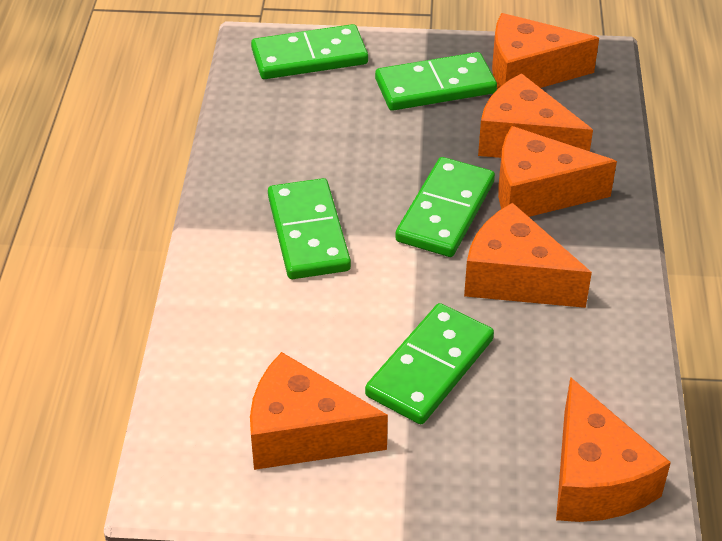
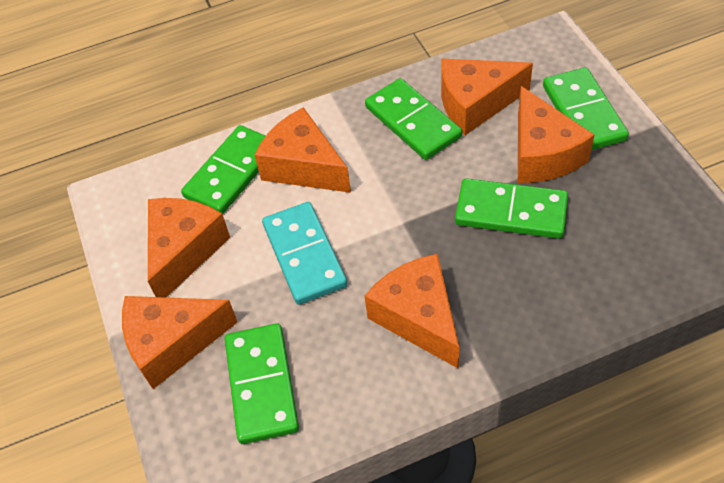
turquoise domino: 0 -> 1

